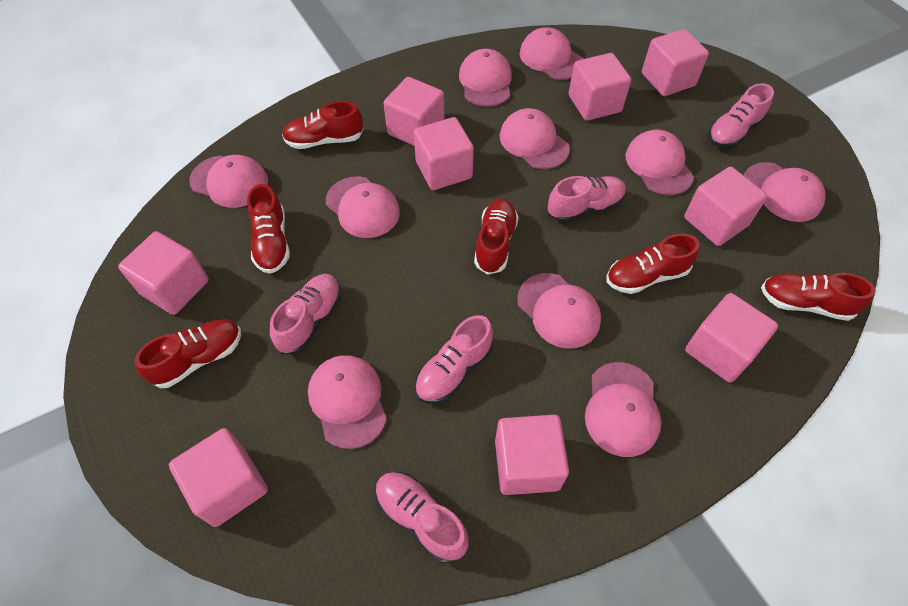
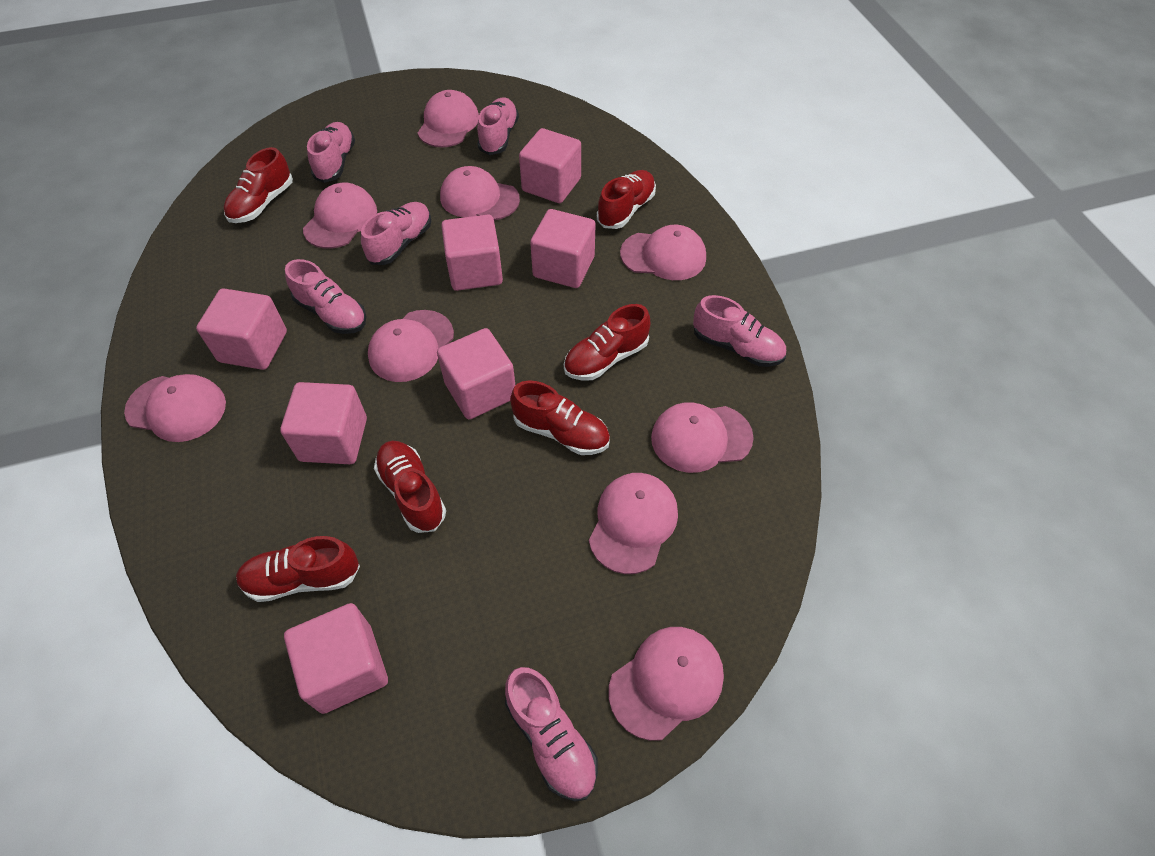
pink cap: 10 -> 9
pink cube: 9 -> 7
pink shoe: 5 -> 6

